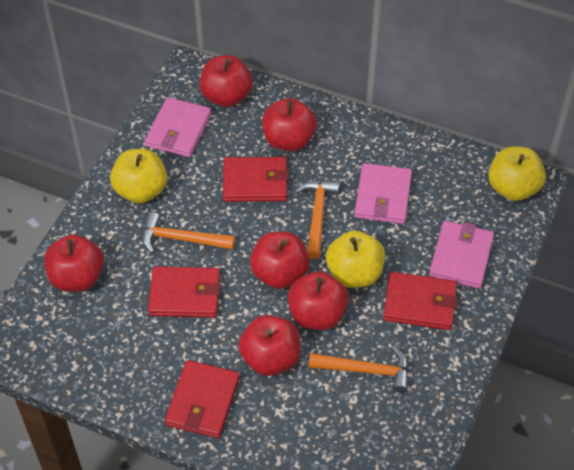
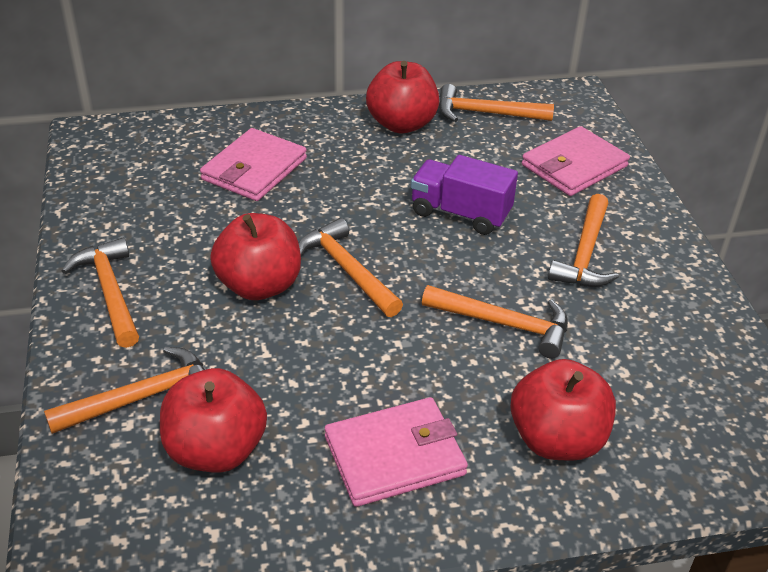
orange hammer: 3 -> 6
purple truck: 0 -> 1
red apple: 6 -> 4
red wallet: 4 -> 0
yellow apple: 3 -> 0

